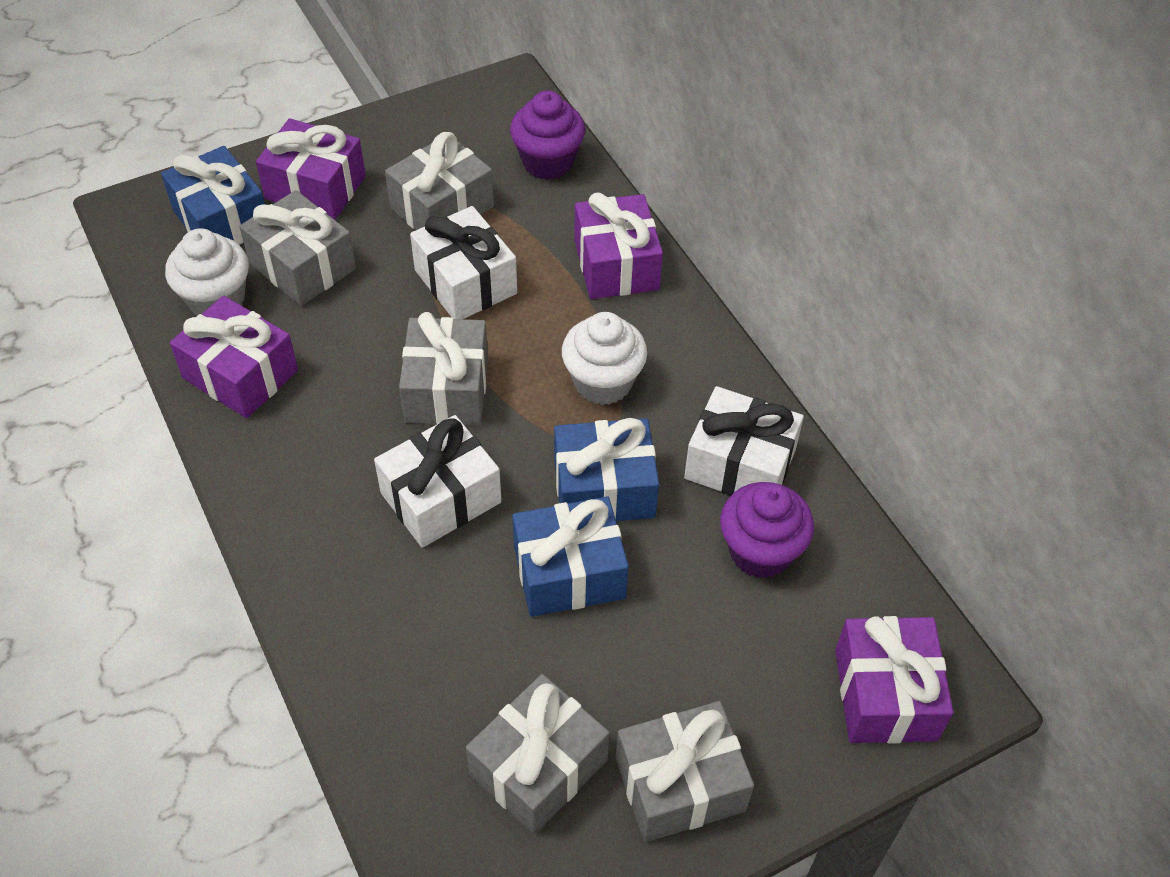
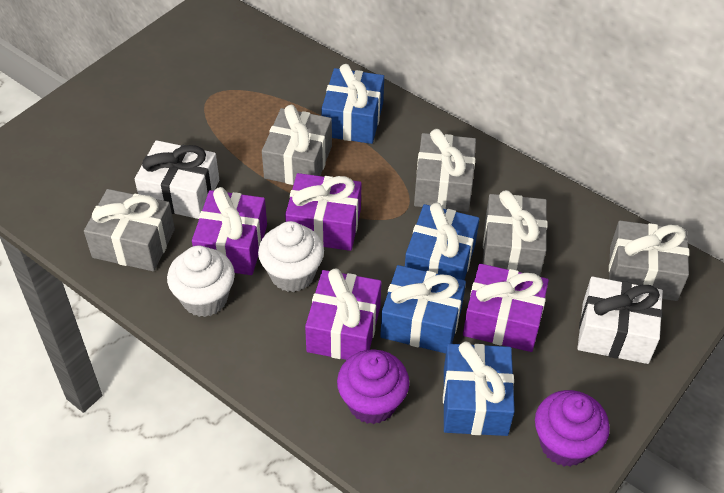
blue gift: 3 -> 4
white gift: 3 -> 2

